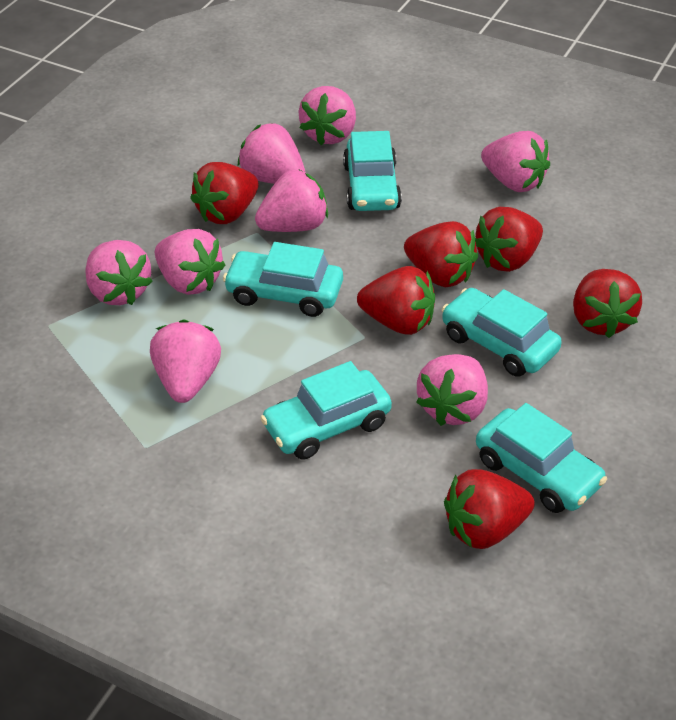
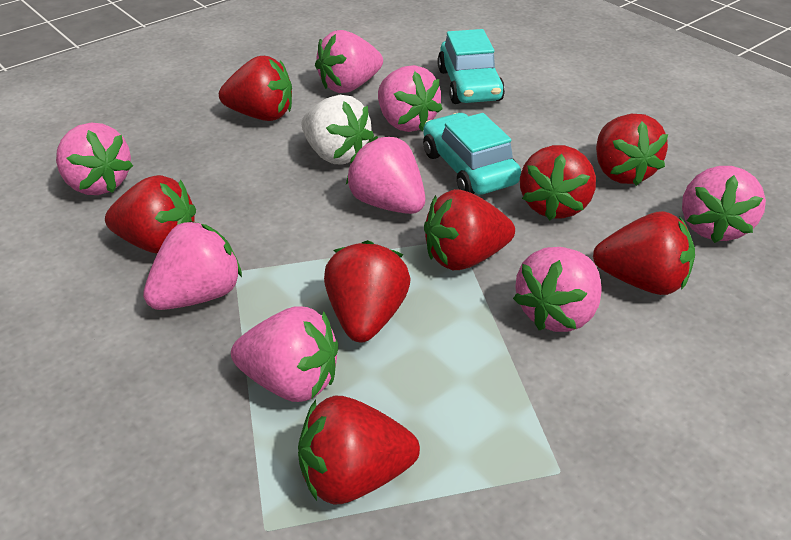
red strawberry: 6 -> 8
turquoise car: 5 -> 2
white strawberry: 0 -> 1

